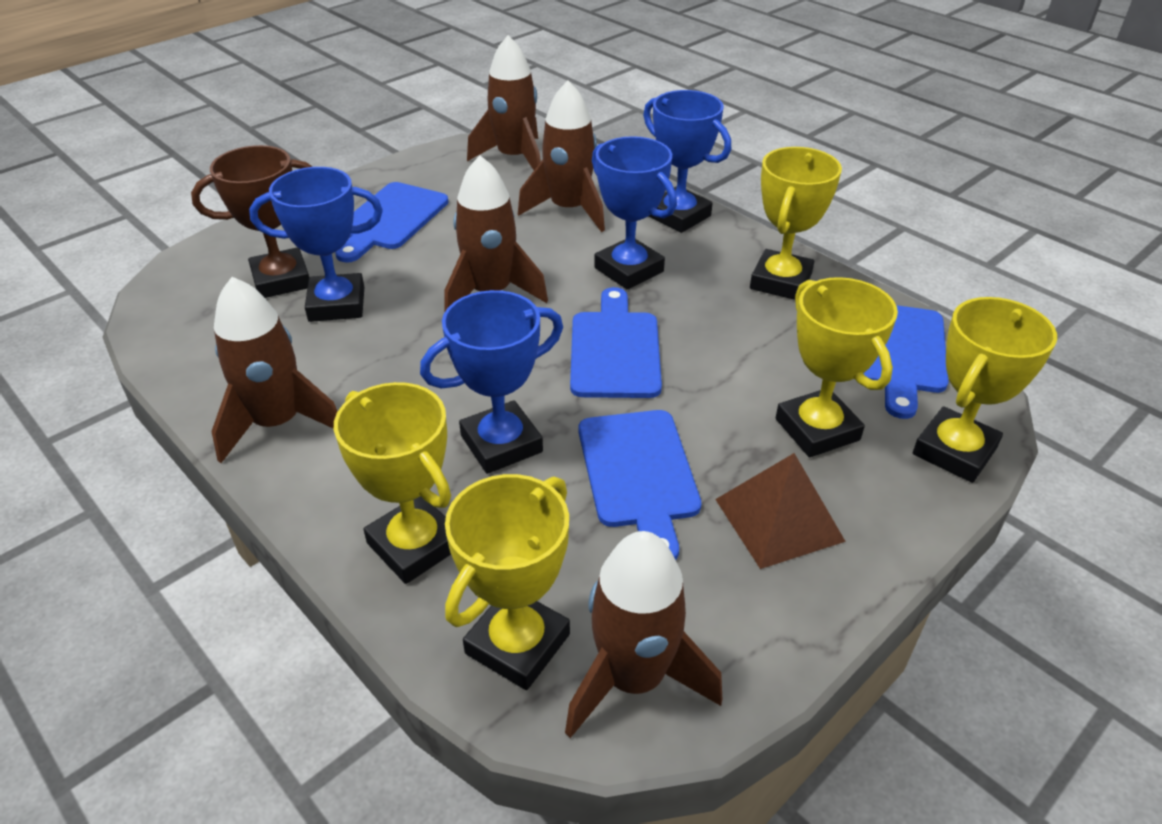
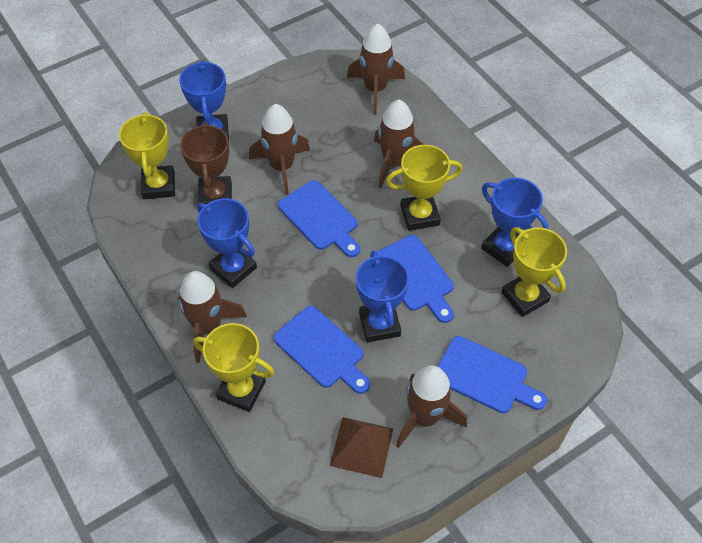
yellow trophy: 5 -> 4

